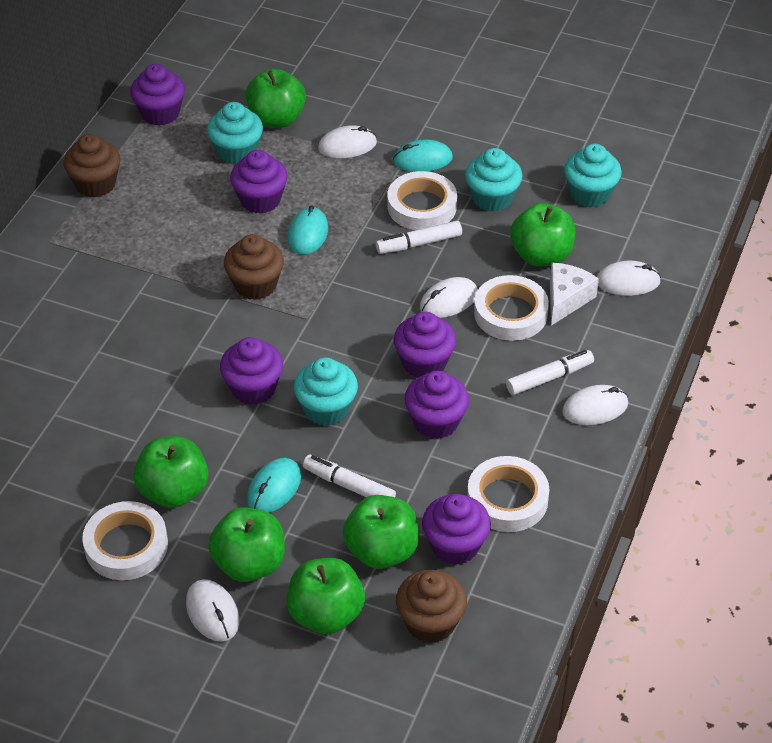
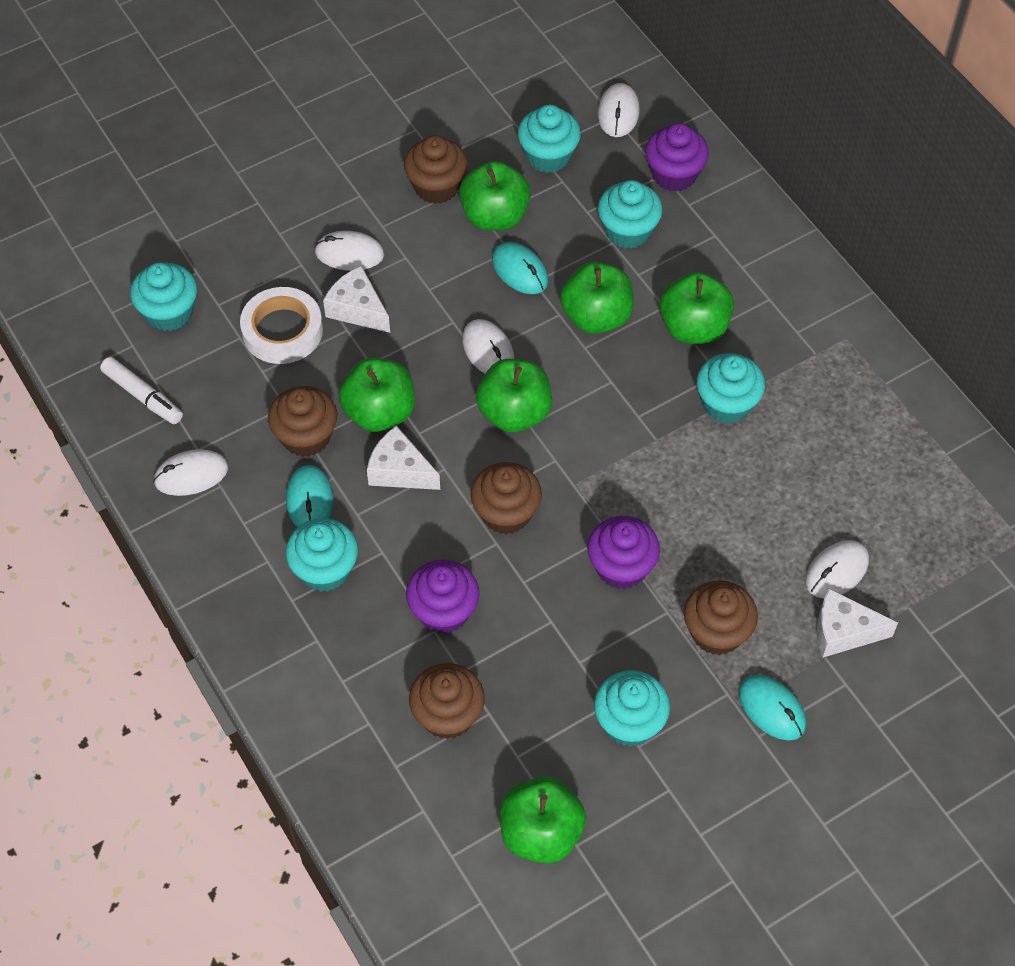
brown cupcake: 3 -> 5
purple cupcake: 6 -> 3
turquoise cupcake: 4 -> 6
white cheese: 1 -> 3
white marker: 3 -> 1
white tape: 4 -> 1

